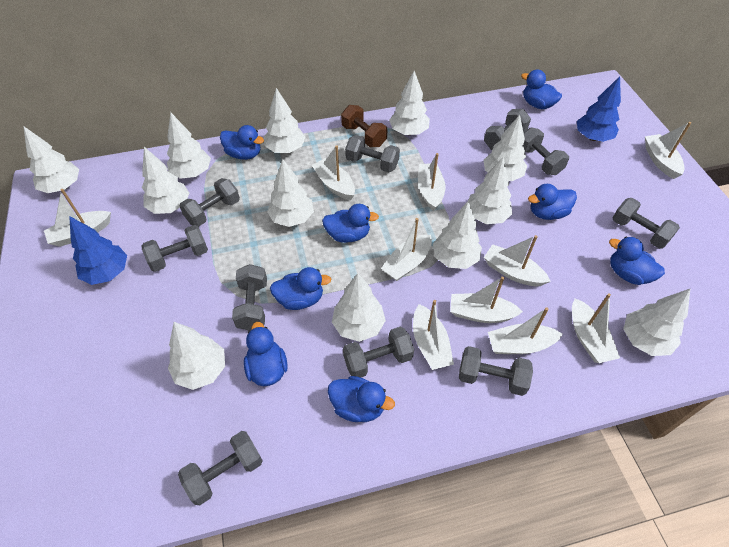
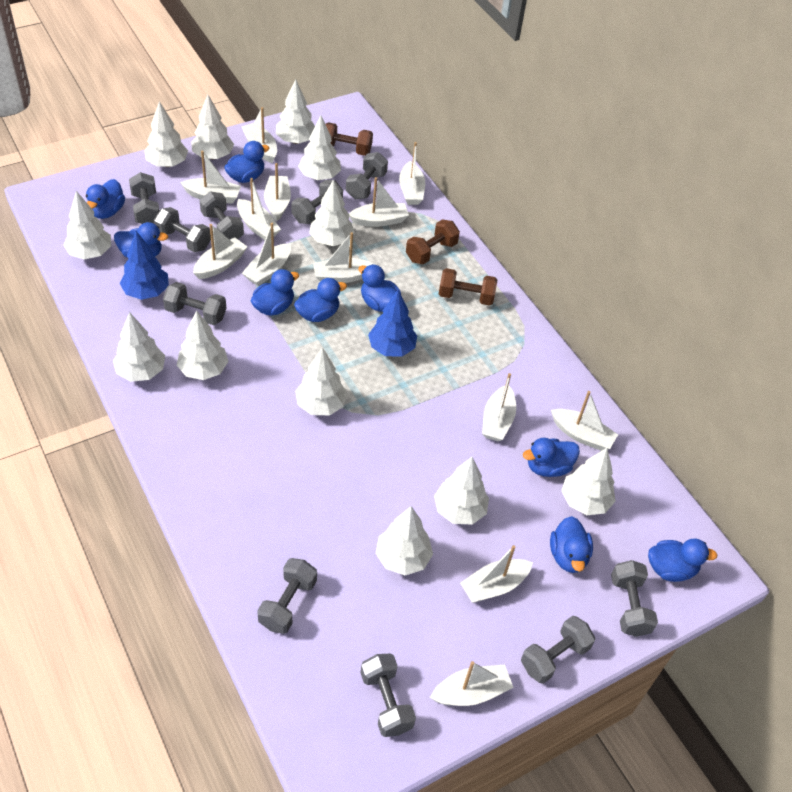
blue duck: 8 -> 9
brown dumbbell: 1 -> 3
white boat: 10 -> 13

